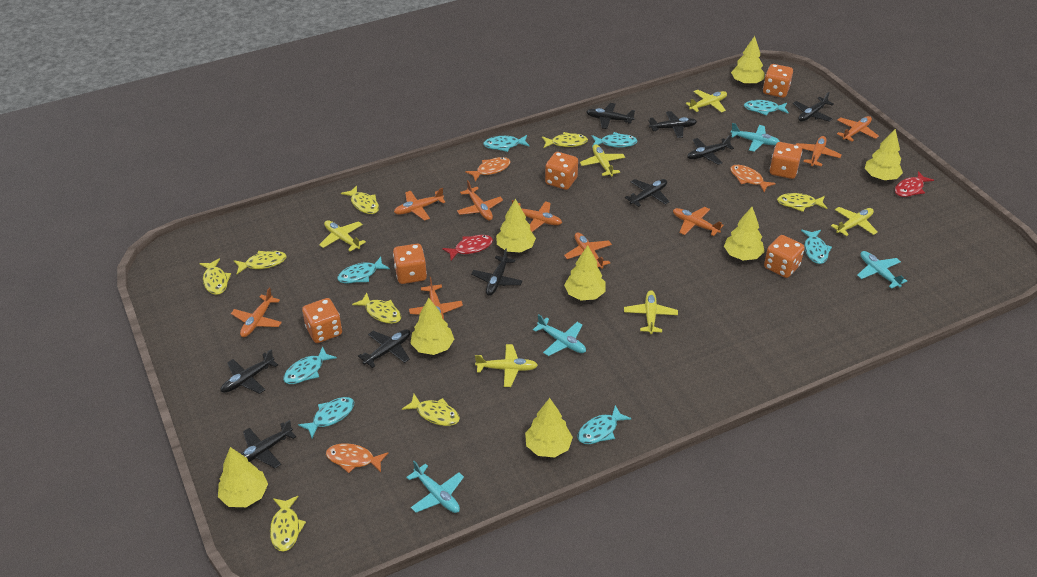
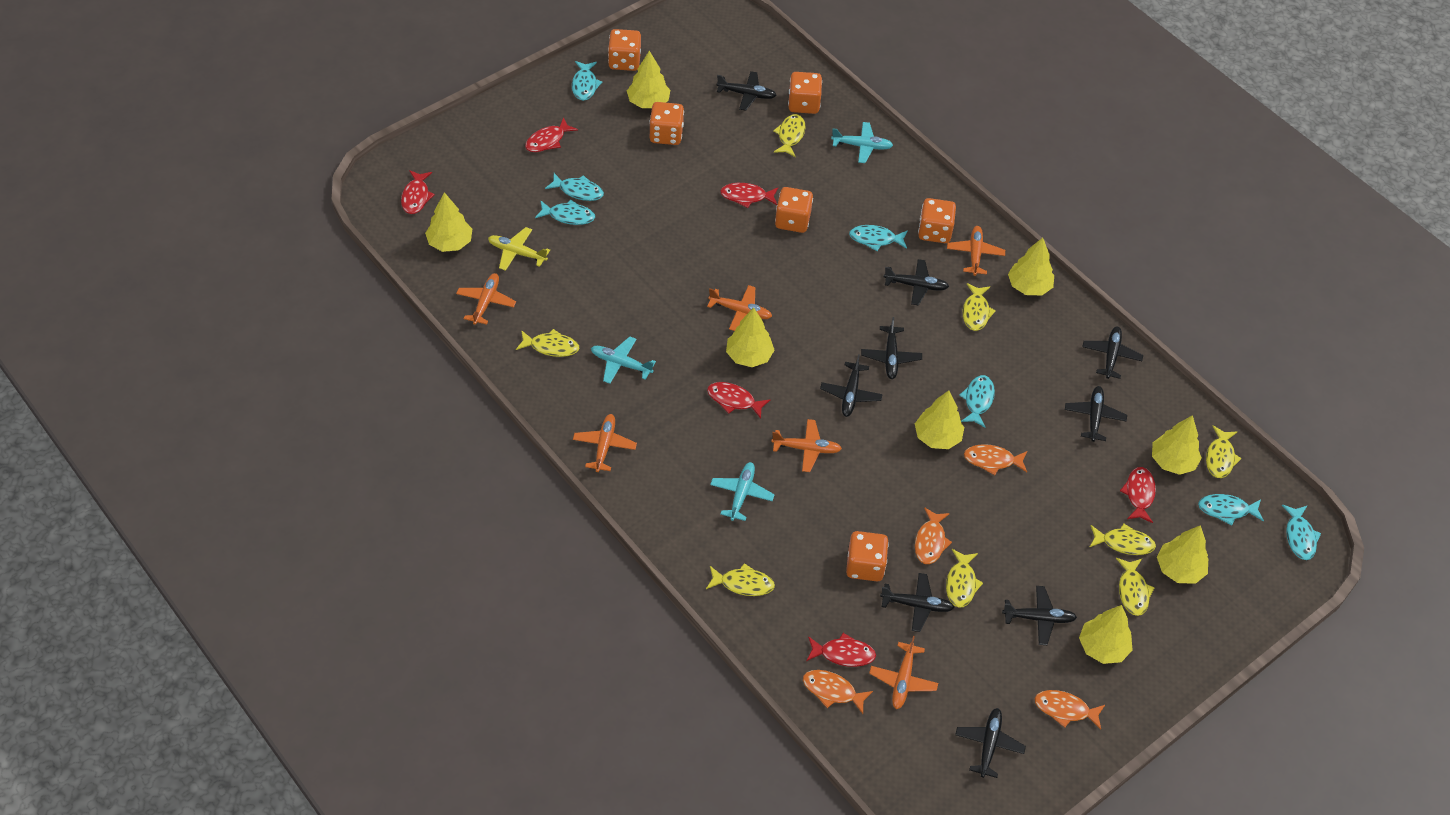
orange fish: 3 -> 4
orange plane: 9 -> 6
red fish: 2 -> 6
turquoise fish: 8 -> 7
turquoise plane: 4 -> 3
yellow plane: 6 -> 1

